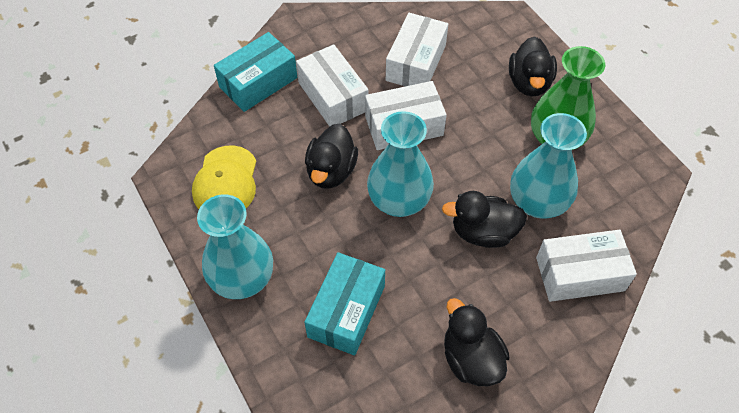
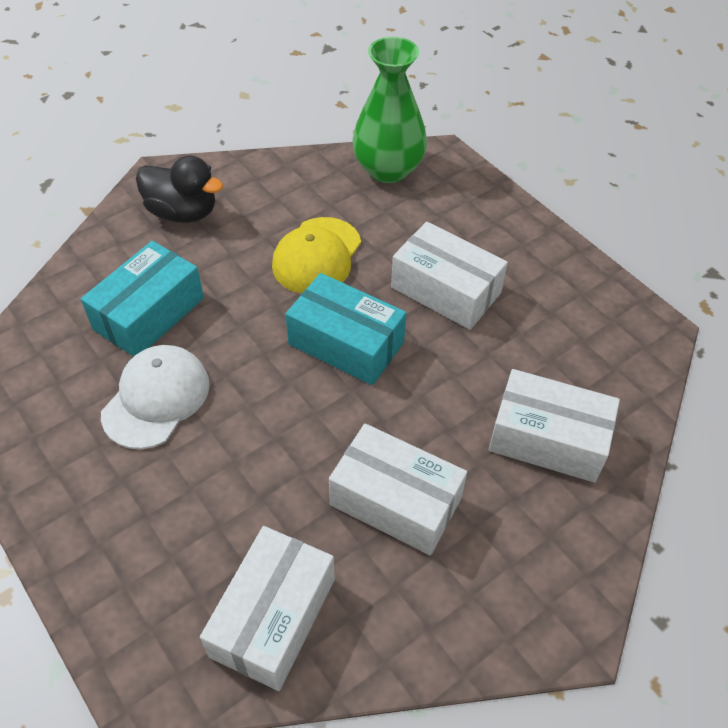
black duck: 4 -> 1
turquoise vase: 3 -> 0
white cap: 0 -> 1

